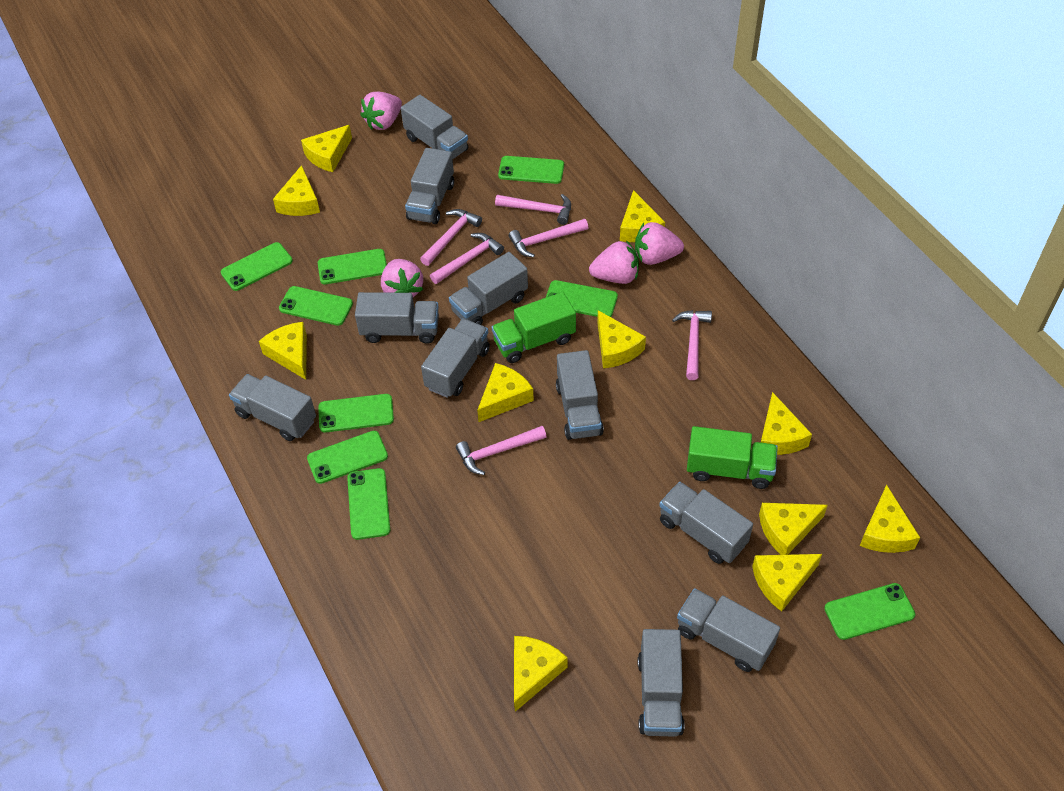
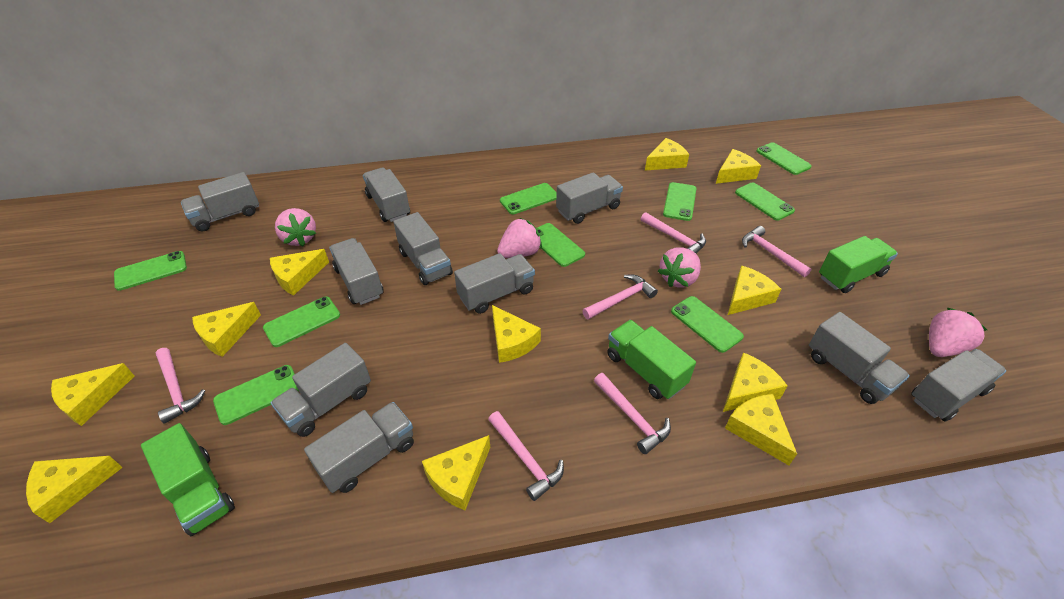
green truck: 2 -> 3

